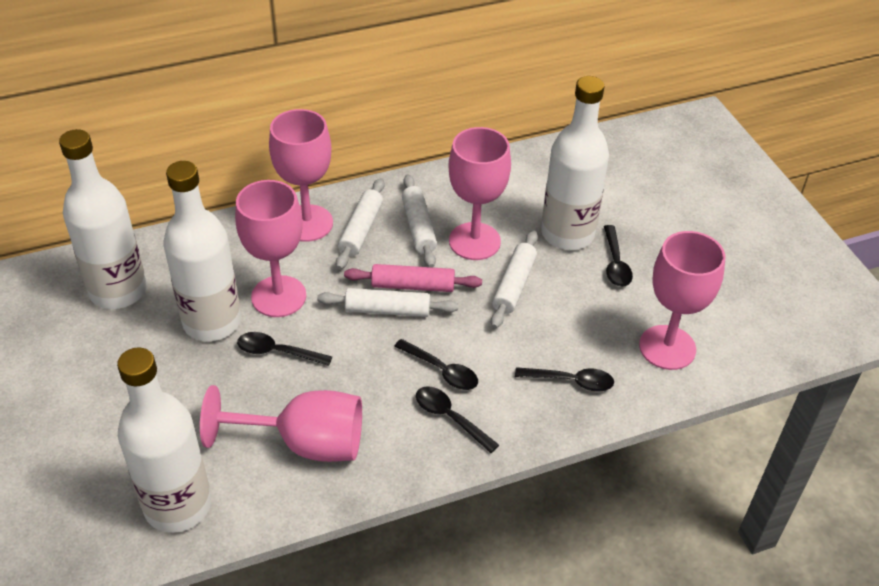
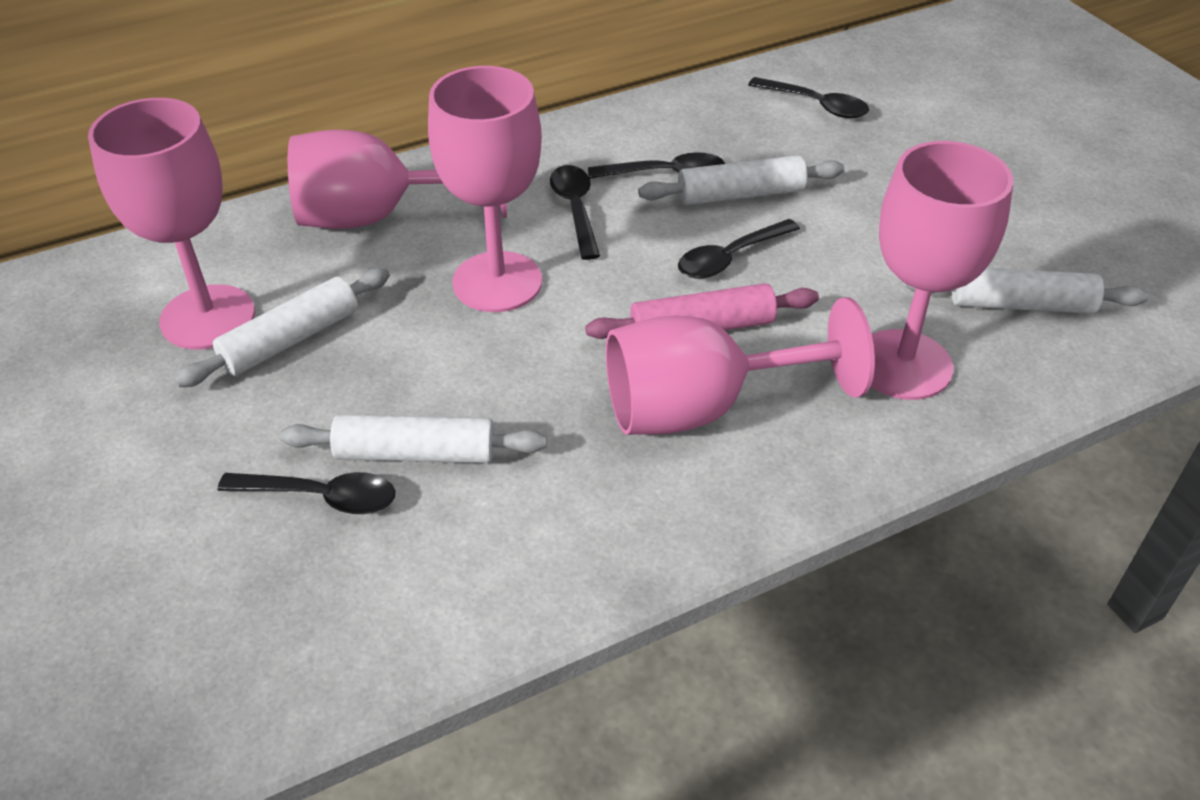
white bottle: 4 -> 0

